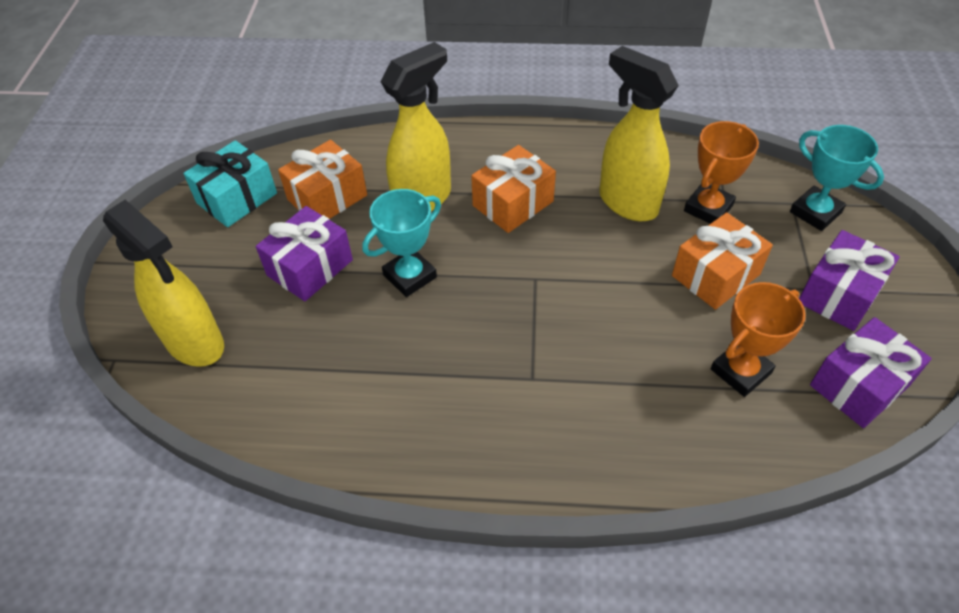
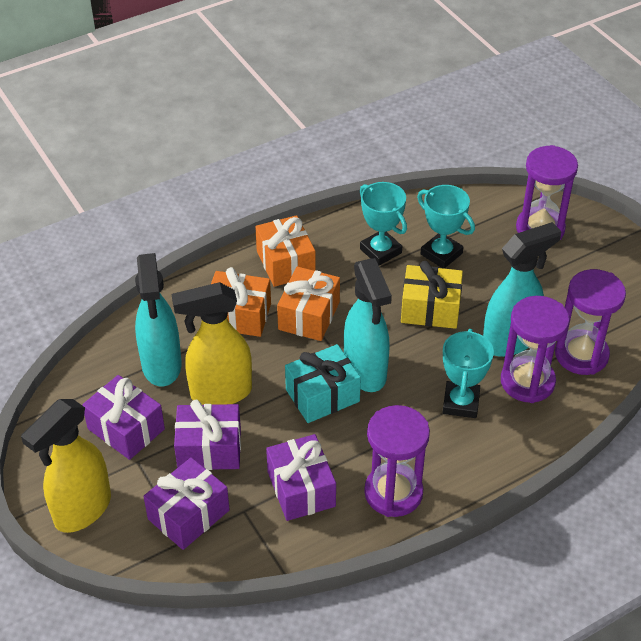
orange trophy: 2 -> 0
purple gift: 3 -> 4
purple hourglass: 0 -> 4
turquoise spray bottle: 0 -> 3
turquoise trophy: 2 -> 3
yellow gift: 0 -> 1
yellow spray bottle: 3 -> 2

